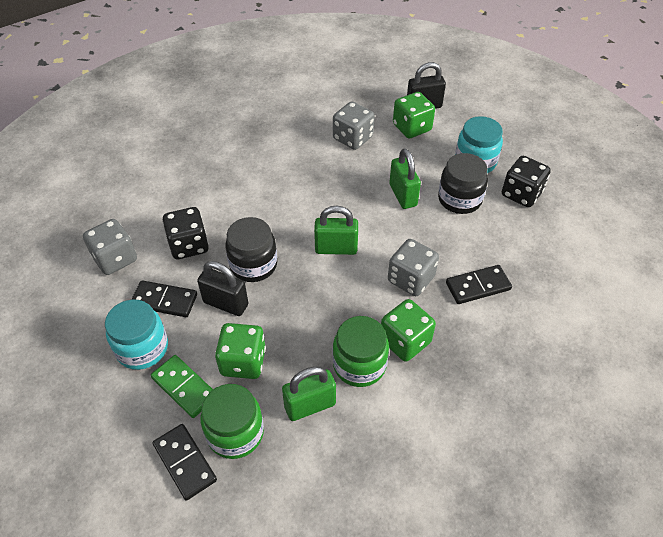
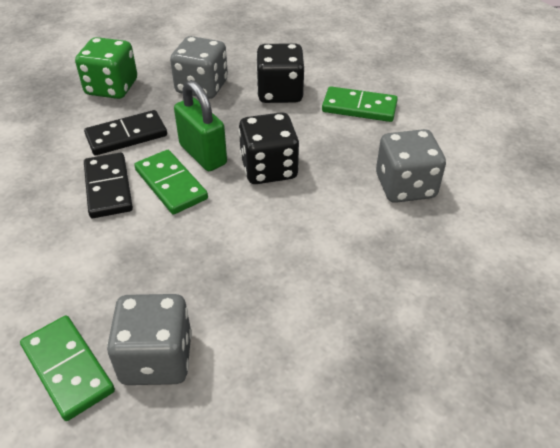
black domino: 3 -> 2
black jar: 2 -> 0
black padlock: 2 -> 0
green dice: 3 -> 1
green domino: 1 -> 3
green jar: 2 -> 0
green padlock: 3 -> 1
turquoise jar: 2 -> 0

